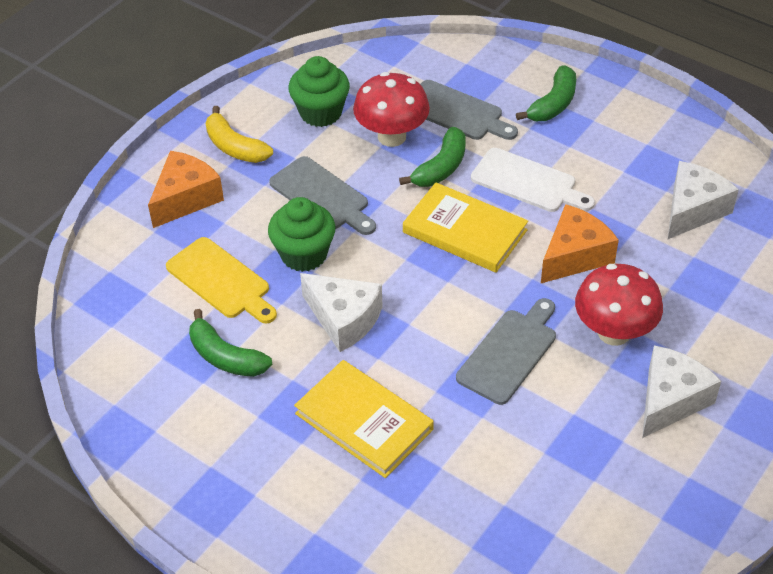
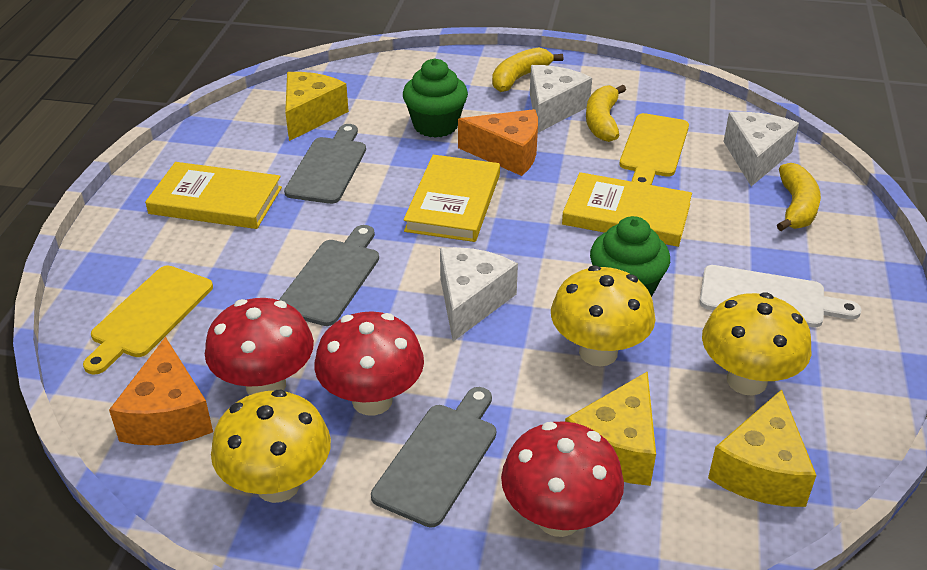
green banana: 3 -> 0
red mushroom: 2 -> 3
yellow banana: 1 -> 3
yellow book: 2 -> 3
yellow cheese: 0 -> 3
yellow cutting board: 1 -> 2
yellow mushroom: 0 -> 3

